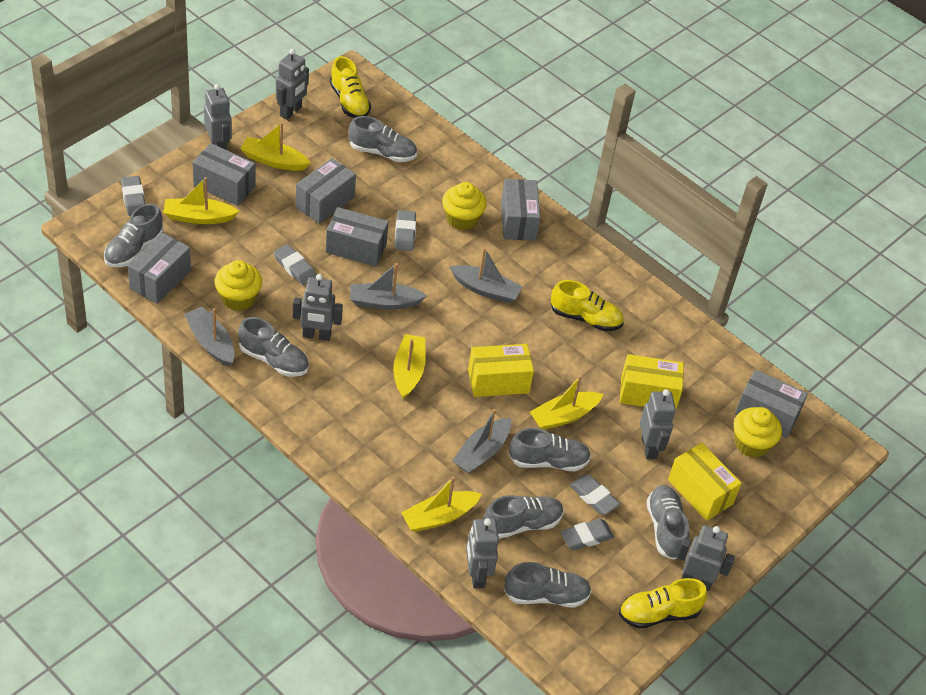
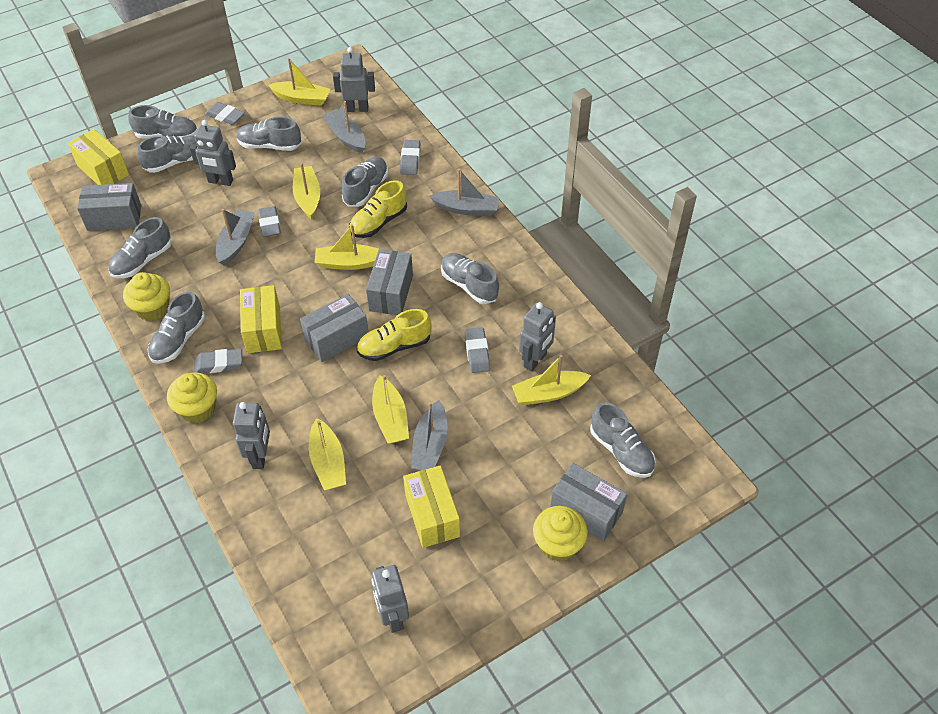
grey box: 6 -> 4
grey robot: 6 -> 5
grey shoe: 7 -> 8
yellow boat: 5 -> 6
yellow shoe: 3 -> 2

